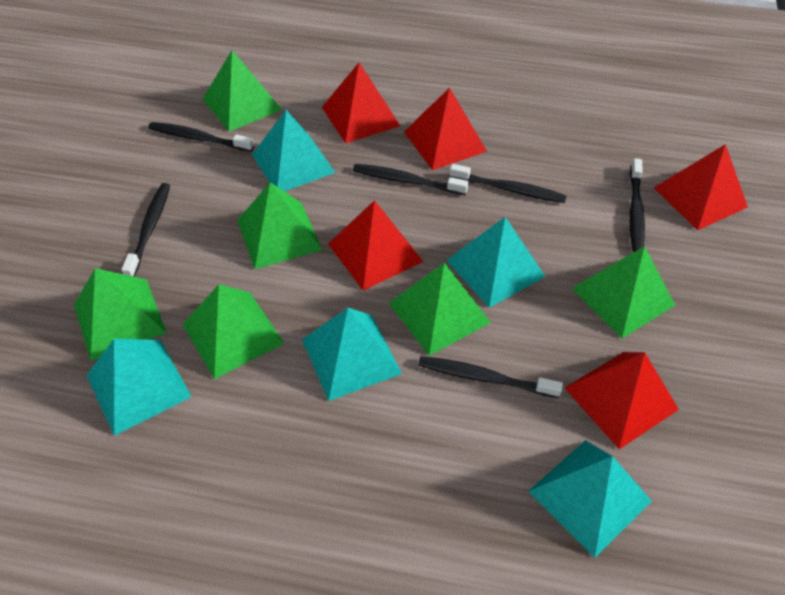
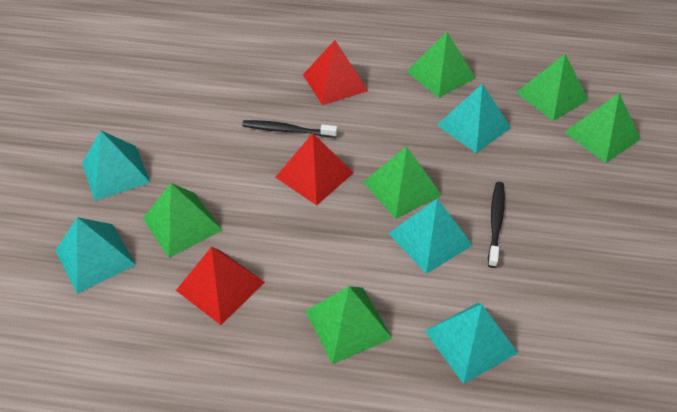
black toothbrush: 6 -> 2
red pyramid: 5 -> 3

